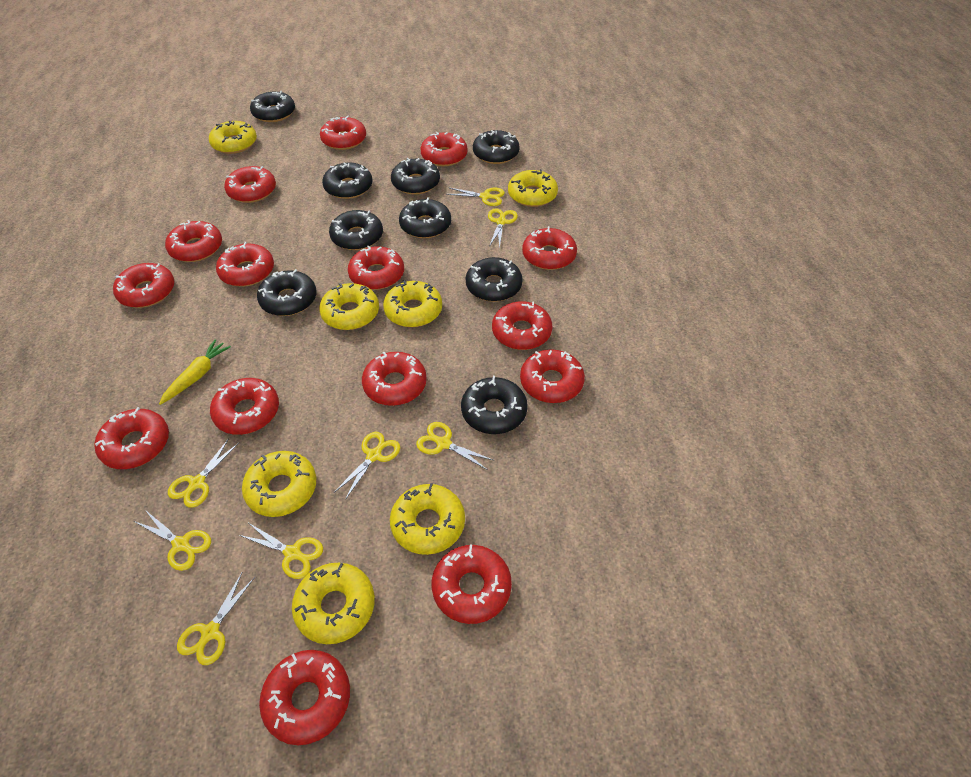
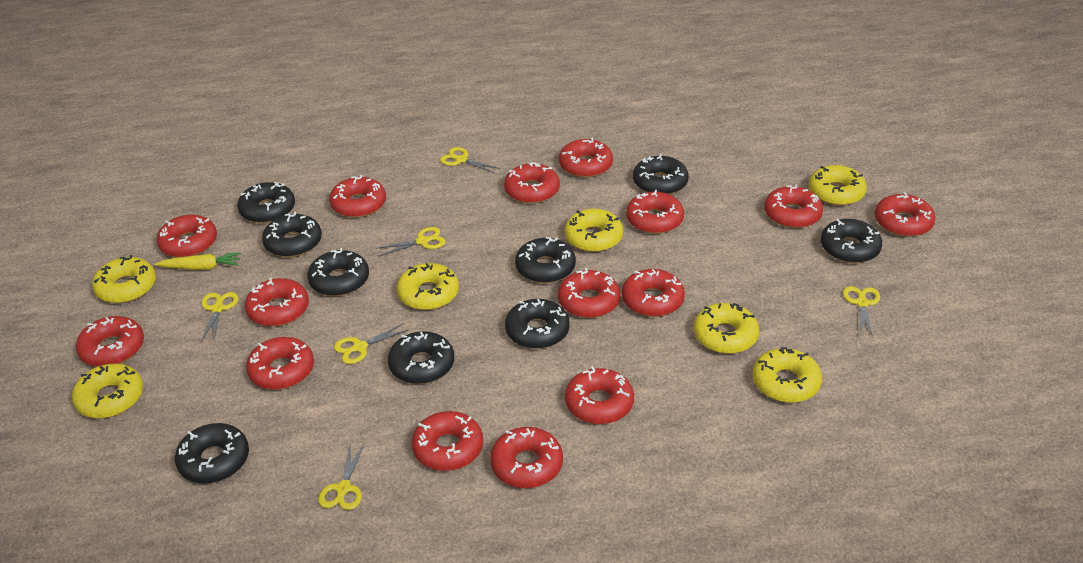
yellow scissors: 8 -> 6

